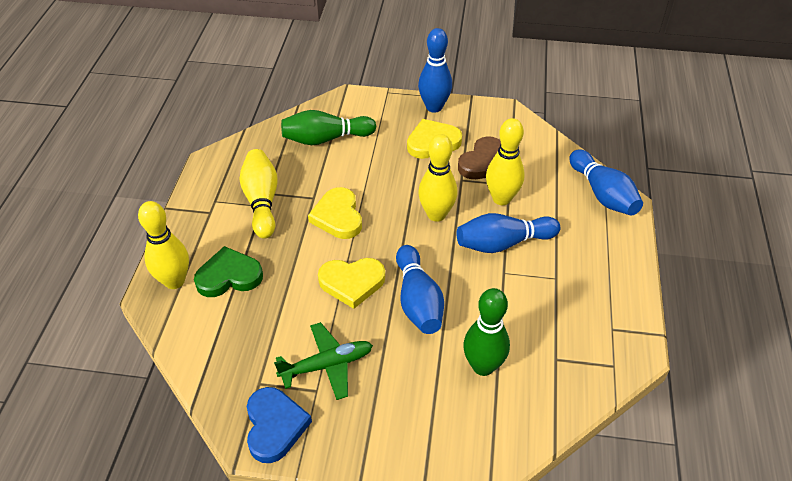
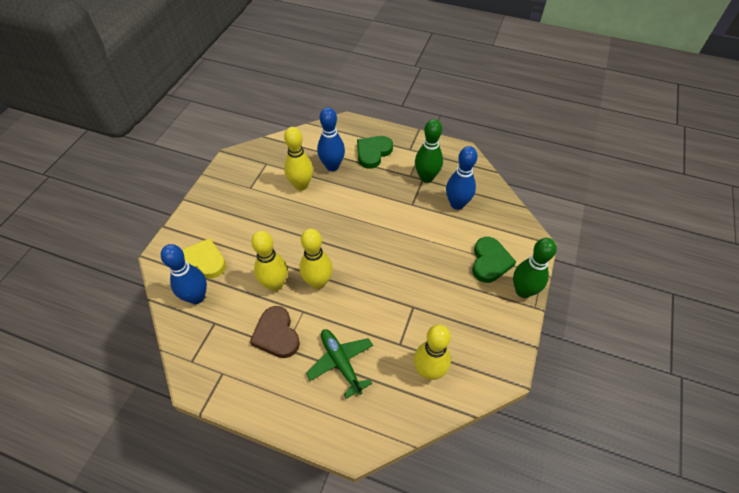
blue bowling pin: 4 -> 3
blue heart: 1 -> 0
green heart: 1 -> 2
yellow heart: 3 -> 1

